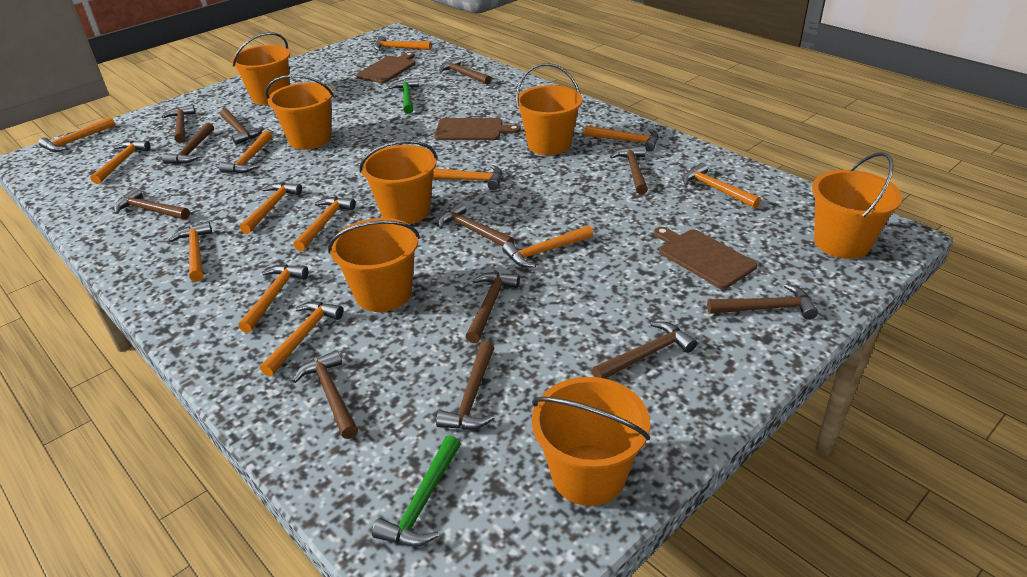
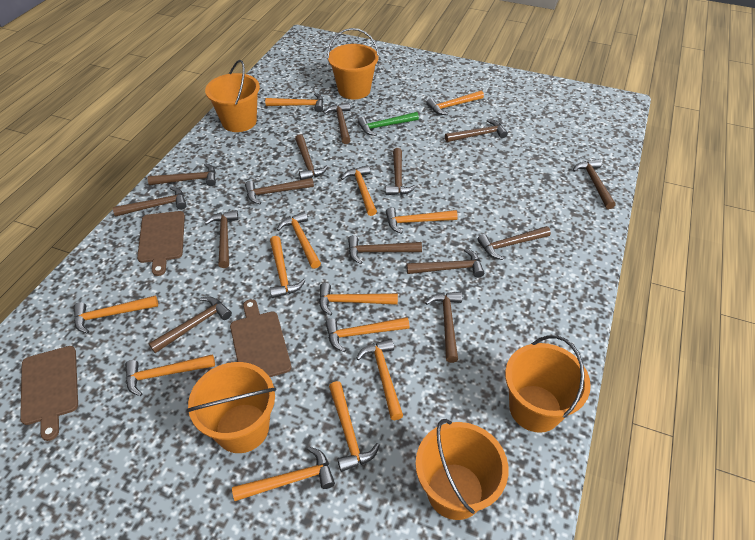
brown hammer: 12 -> 14
green hammer: 2 -> 1
orange bucket: 7 -> 5

